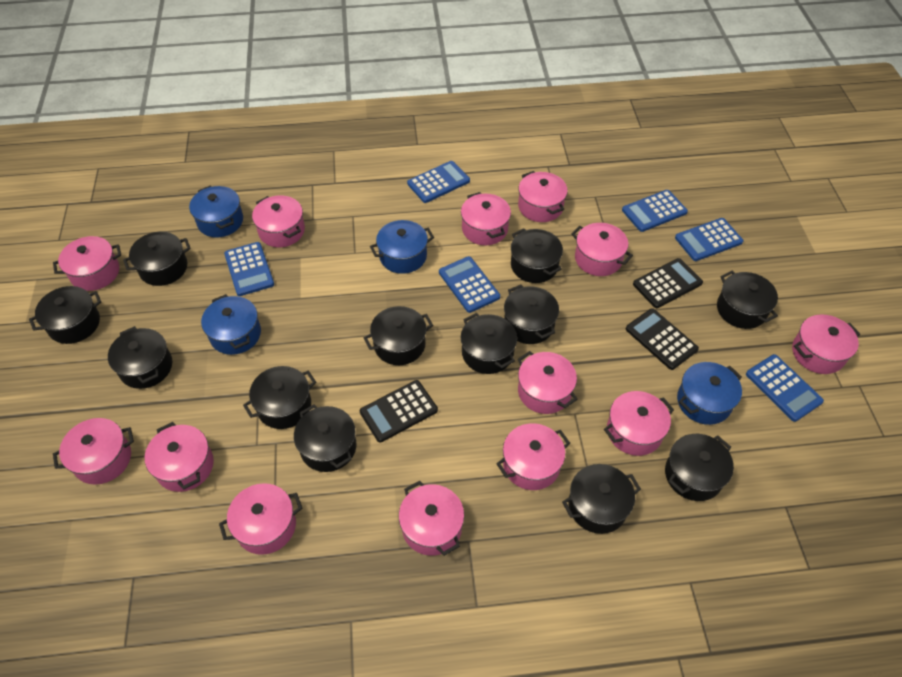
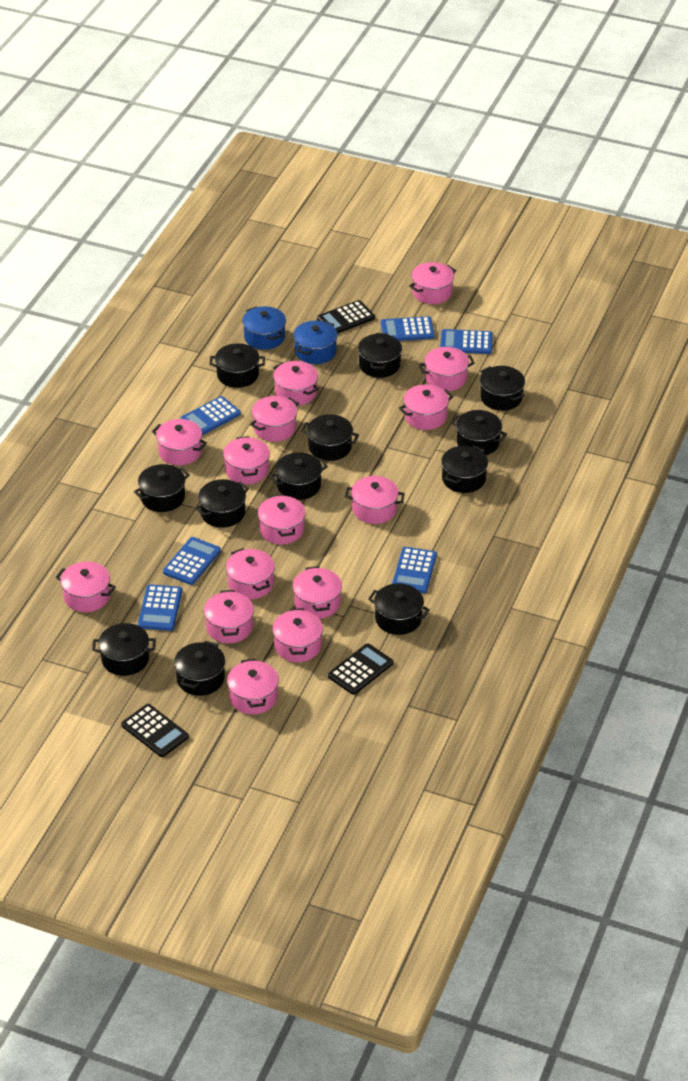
blue pot: 4 -> 2
pink pot: 13 -> 15

